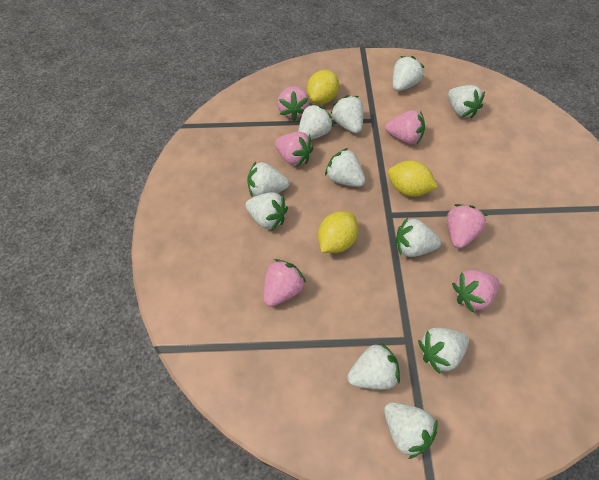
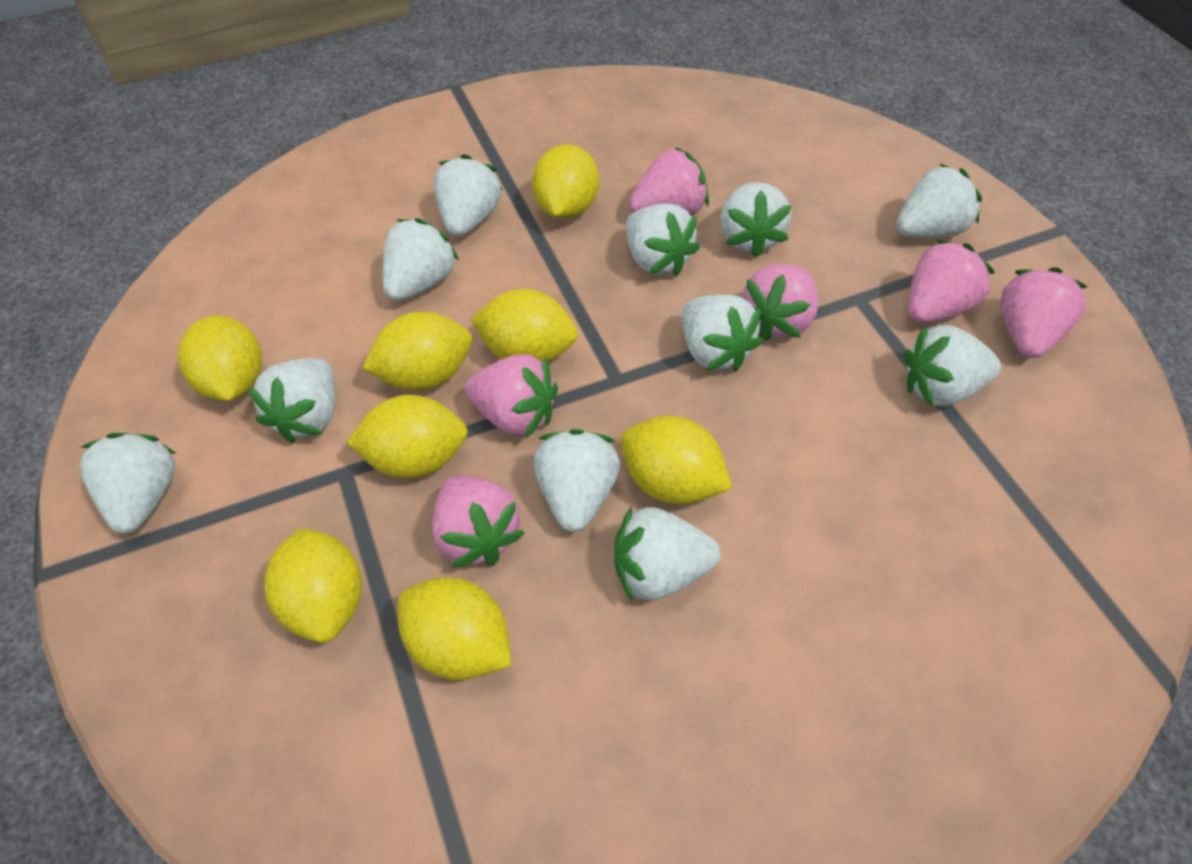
yellow lemon: 3 -> 8

